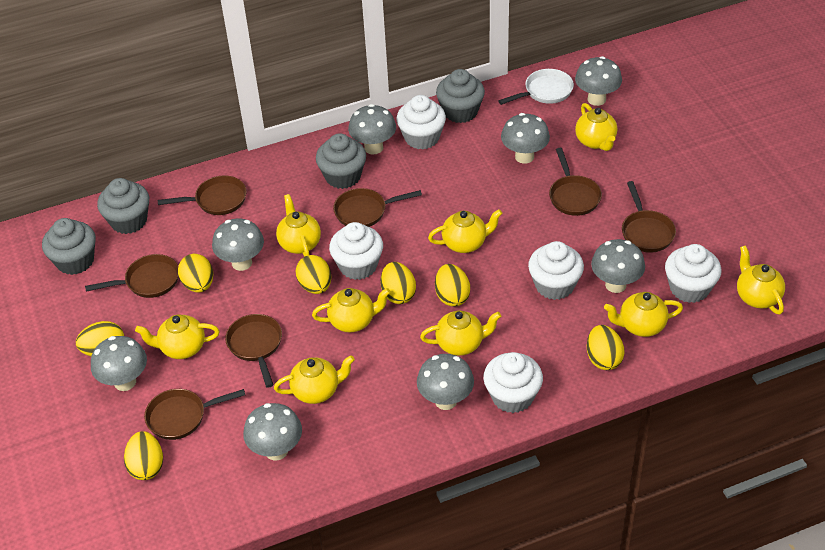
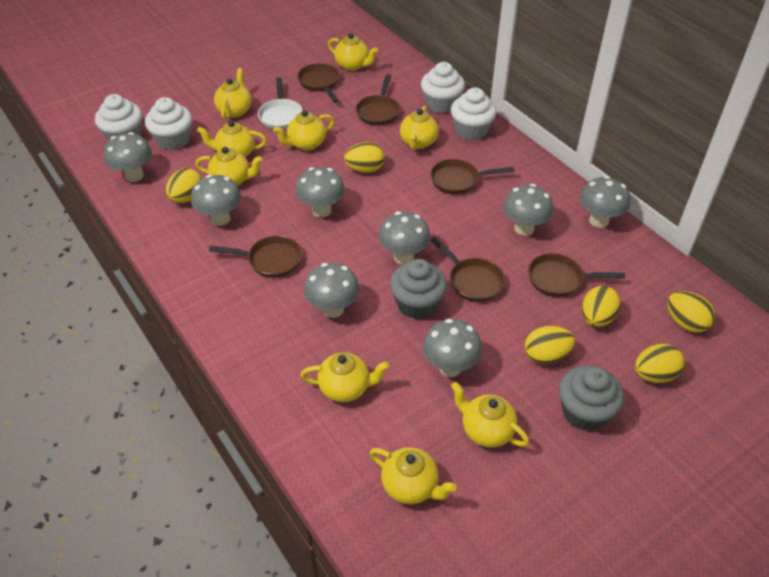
brown pan: 7 -> 6
grey cupcake: 4 -> 2
white cupcake: 5 -> 4
yellow egg: 7 -> 6

